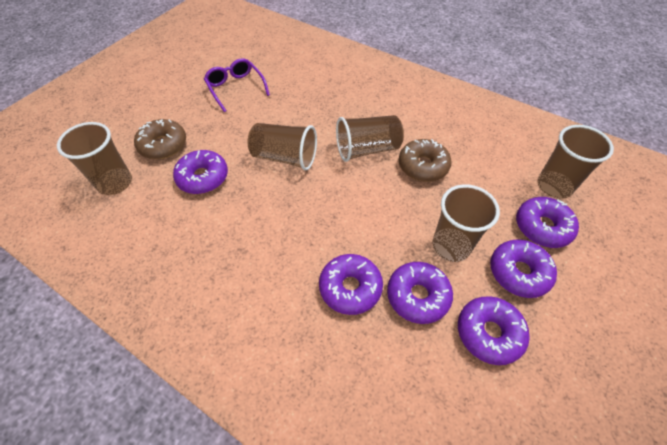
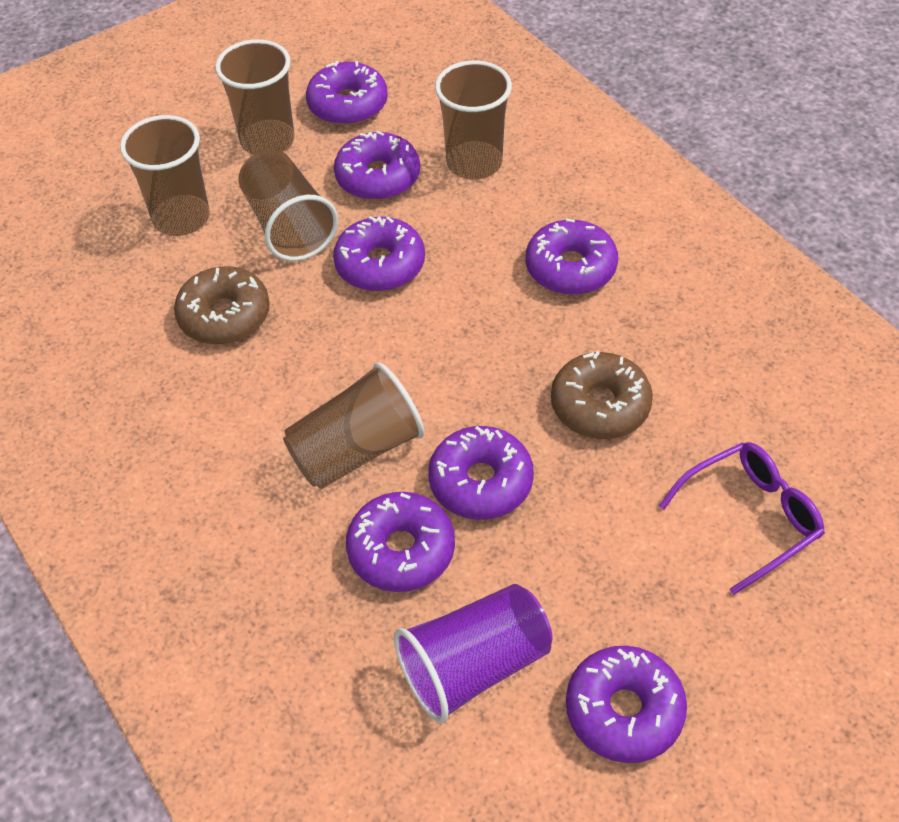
purple cup: 0 -> 1
purple donut: 6 -> 7

